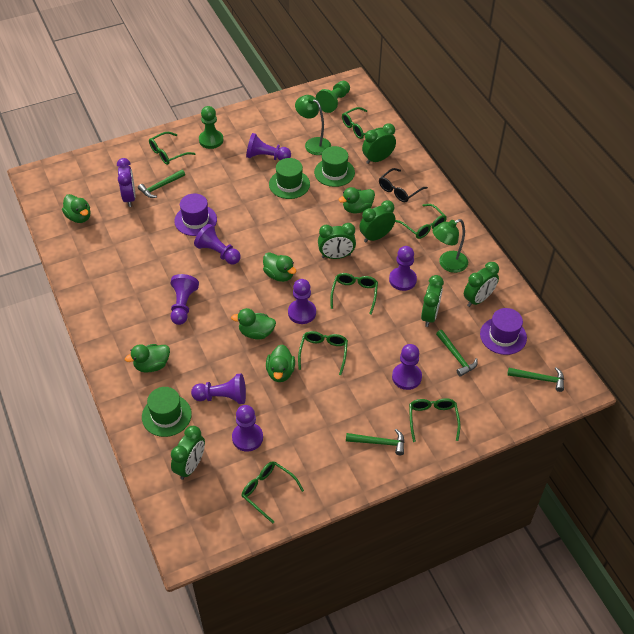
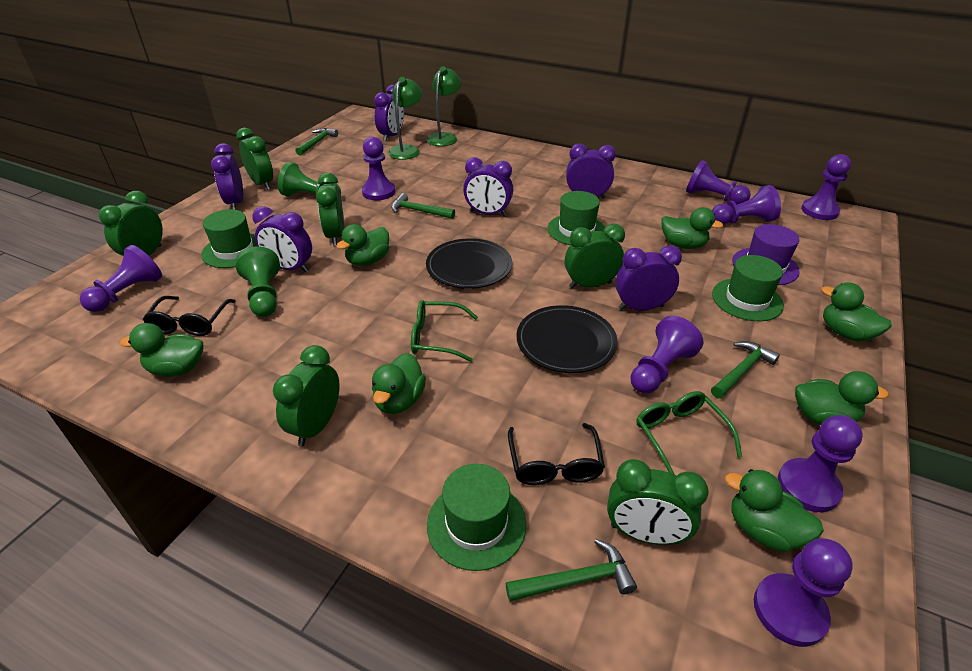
black glasses: 1 -> 2
black plate: 0 -> 2
green duck: 6 -> 7
green glasses: 7 -> 2
green hat: 3 -> 4
purple clock: 1 -> 6
purple hat: 2 -> 1

